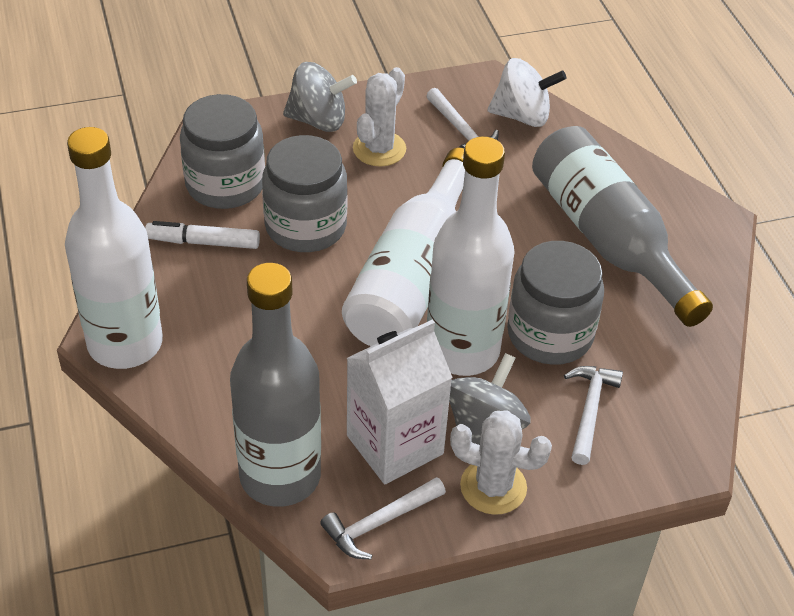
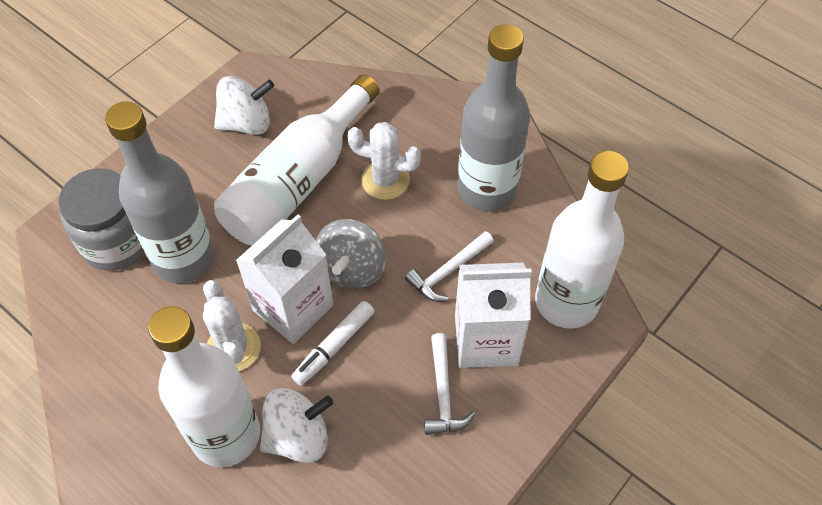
grey jar: 3 -> 1
grey spinning top: 2 -> 1
white carton: 1 -> 2
white hammer: 3 -> 2
white spinning top: 1 -> 2

